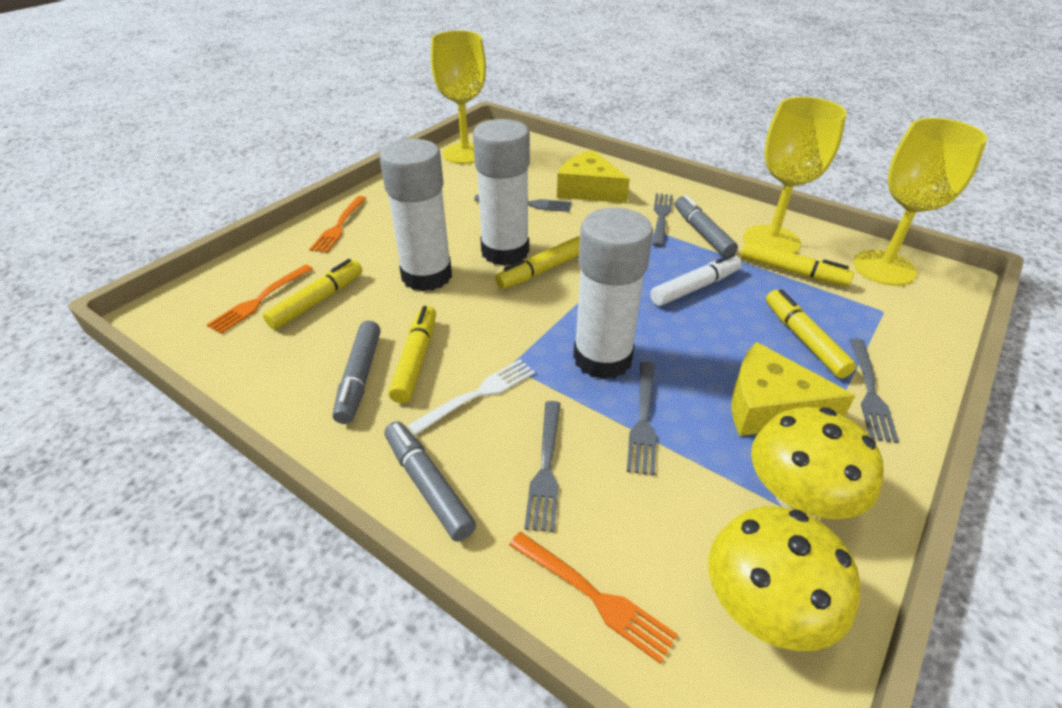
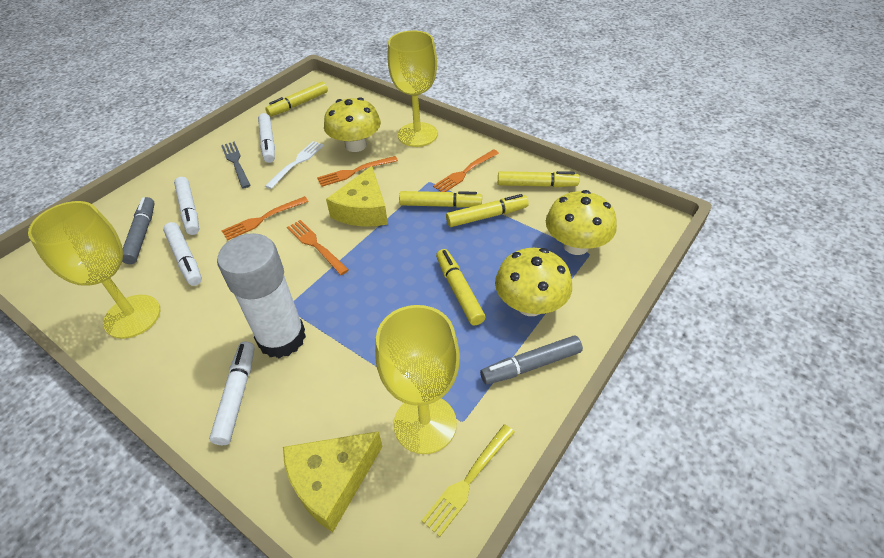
grey fork: 5 -> 1
grey marker: 3 -> 2
orange fork: 3 -> 4
white glue stick: 3 -> 1
white marker: 1 -> 4
yellow fork: 0 -> 1
yellow mushroom: 2 -> 3

